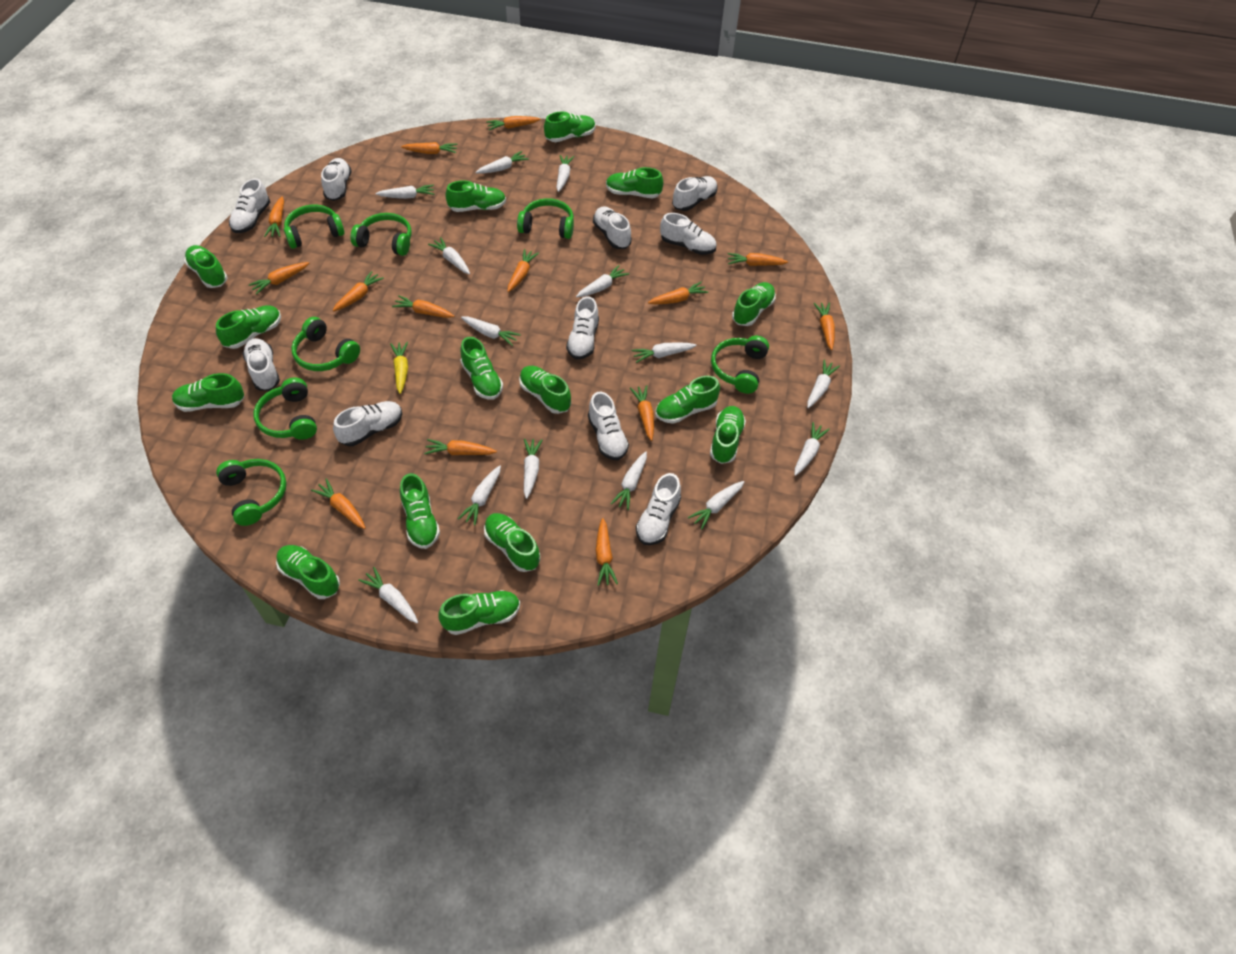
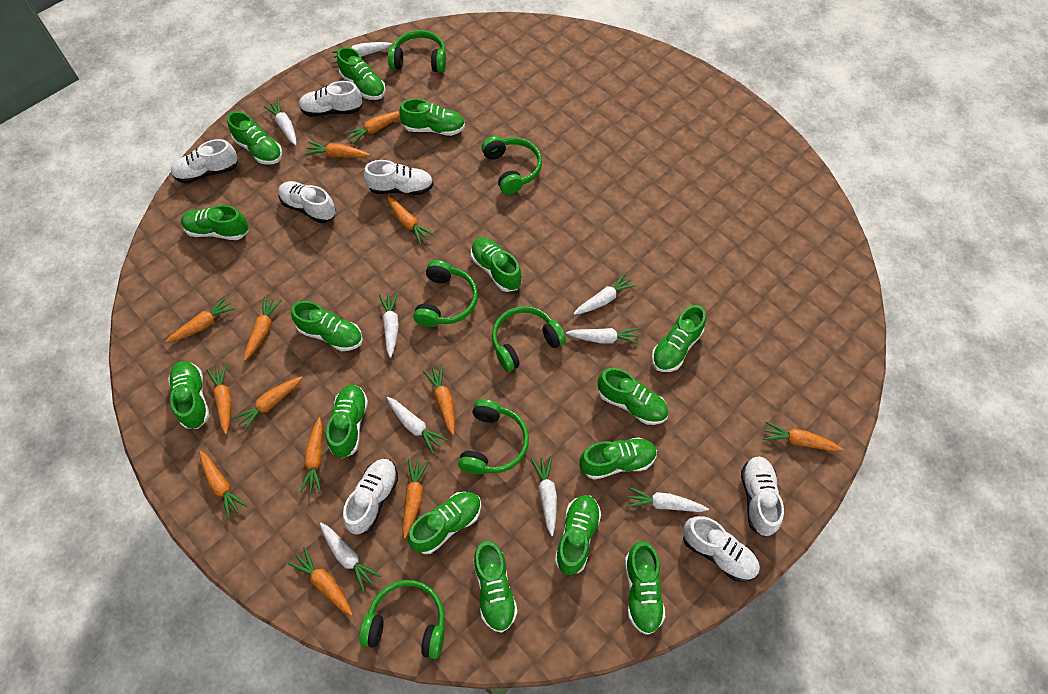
green headphones: 7 -> 6
orange carrot: 14 -> 13
white carrot: 14 -> 9
white shoe: 10 -> 7
yellow carrot: 1 -> 0

